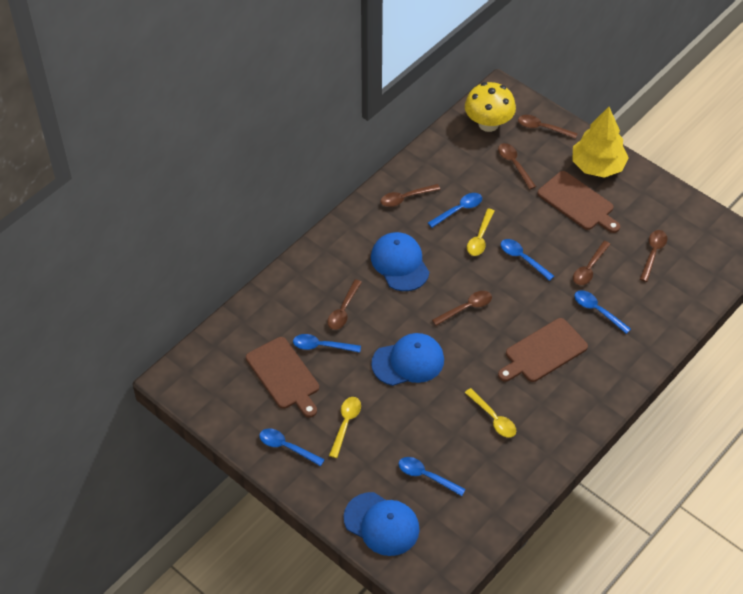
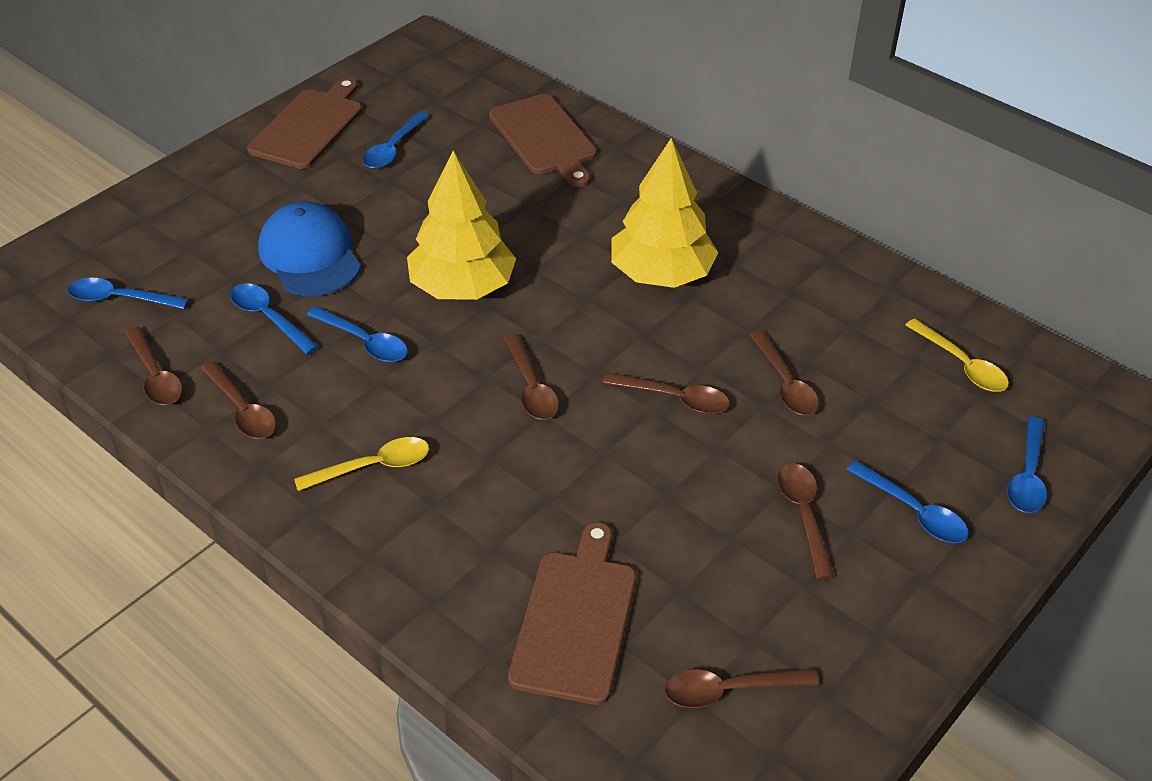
blue cap: 3 -> 1
yellow mushroom: 1 -> 0
yellow spoon: 3 -> 2
yellow tree: 1 -> 2

